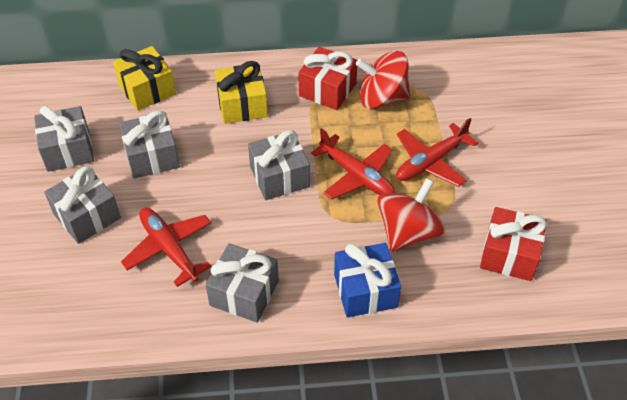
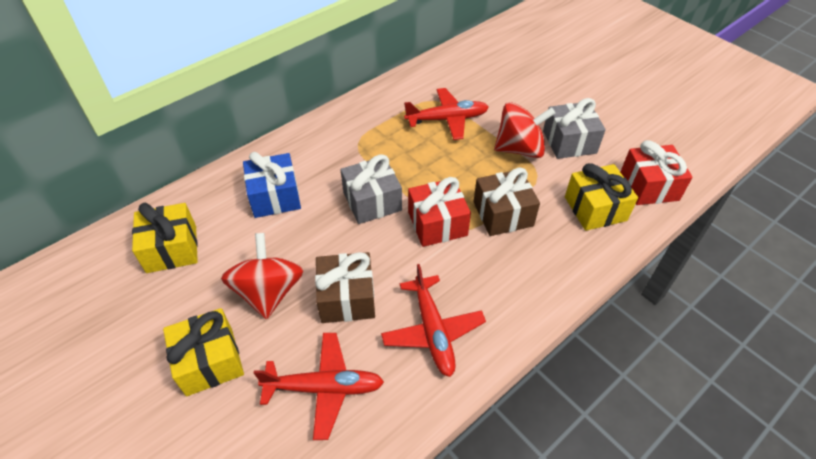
brown gift: 0 -> 2
grey gift: 5 -> 2
yellow gift: 2 -> 3

